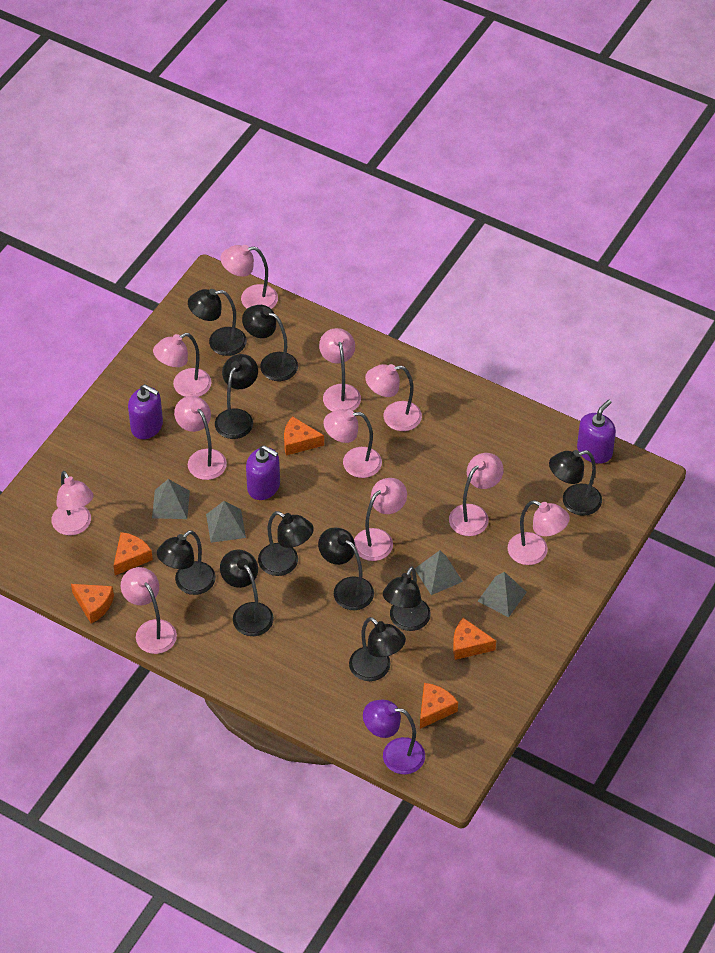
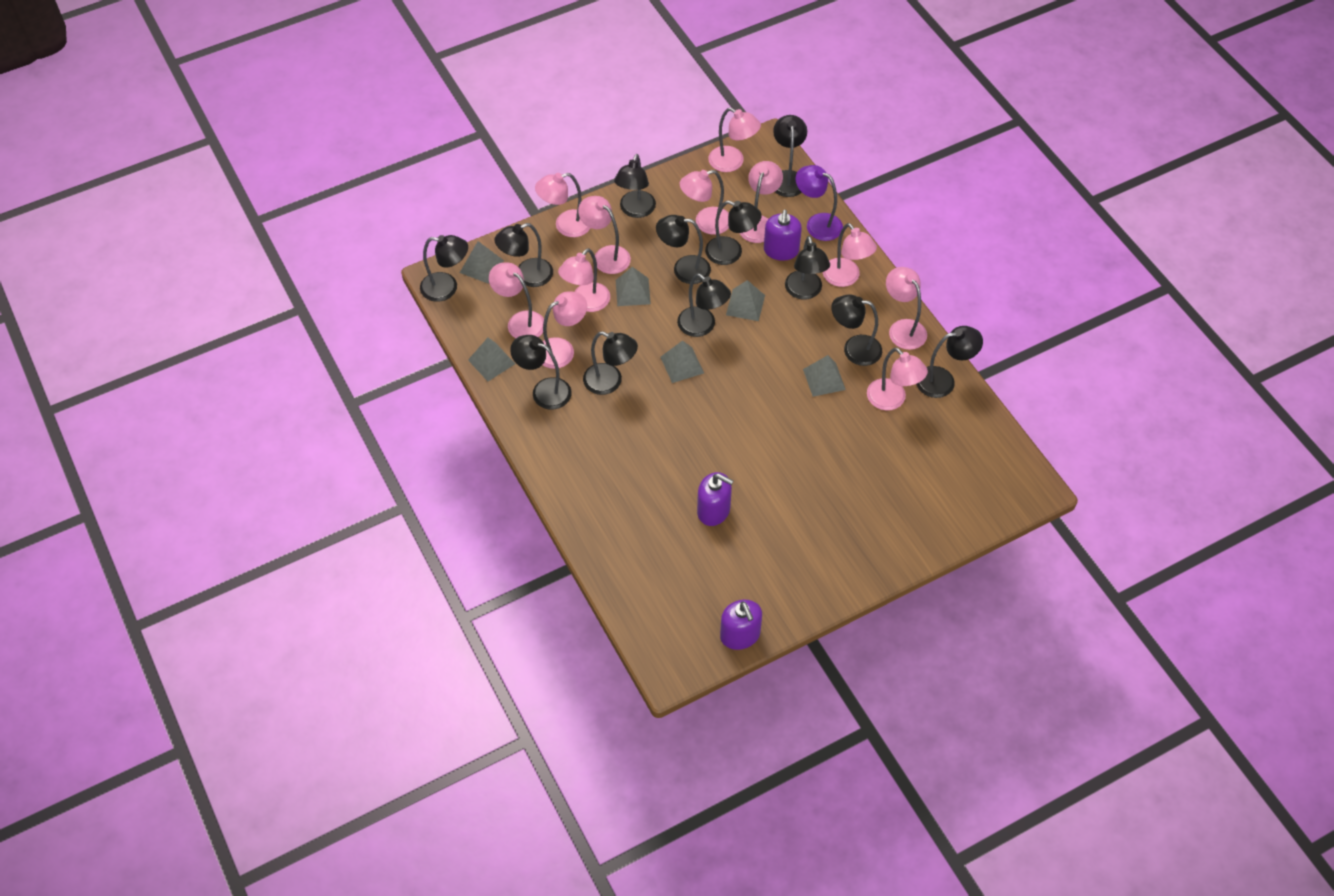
black lamp: 10 -> 12
grey pyramid: 4 -> 6
orange cheese: 5 -> 0

